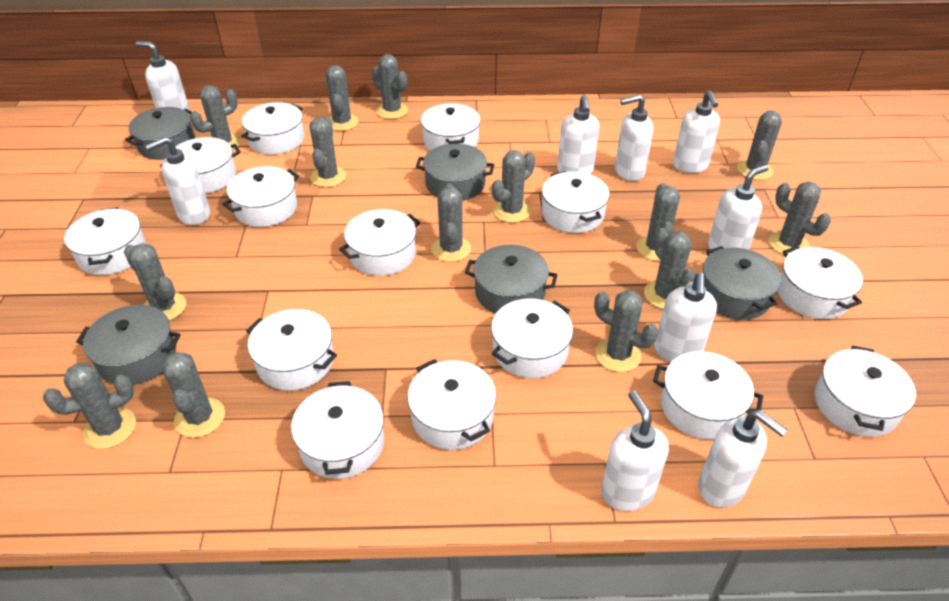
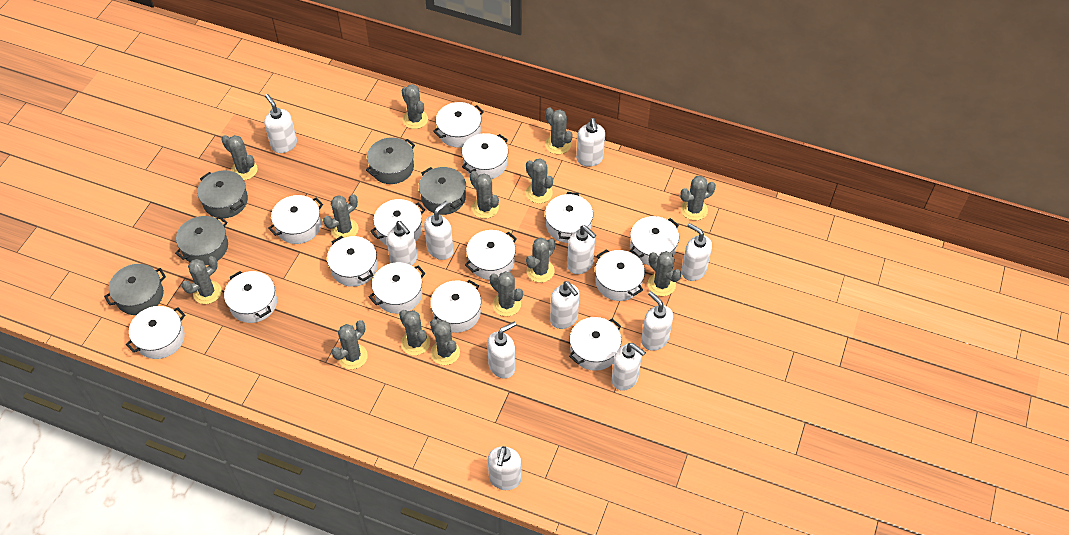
white soap dispenser: 9 -> 11

